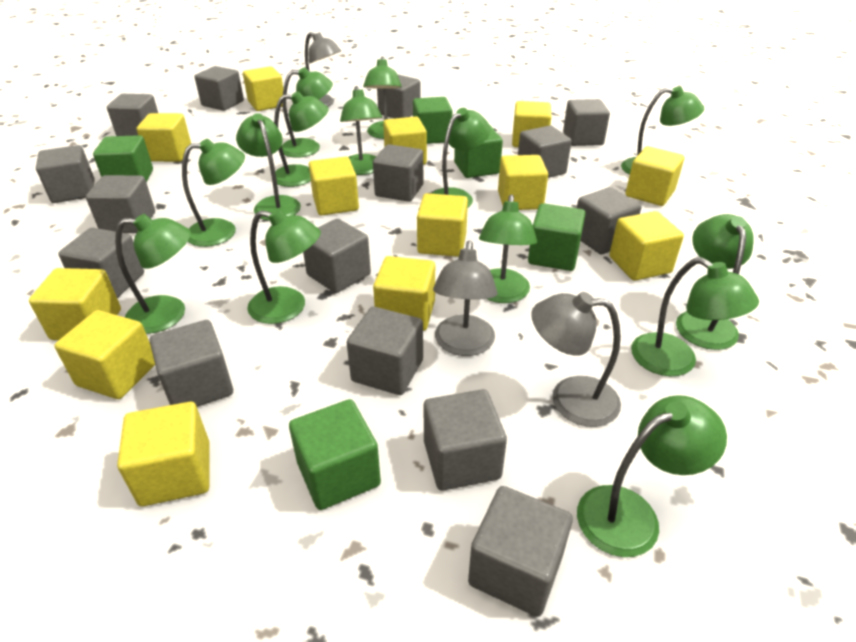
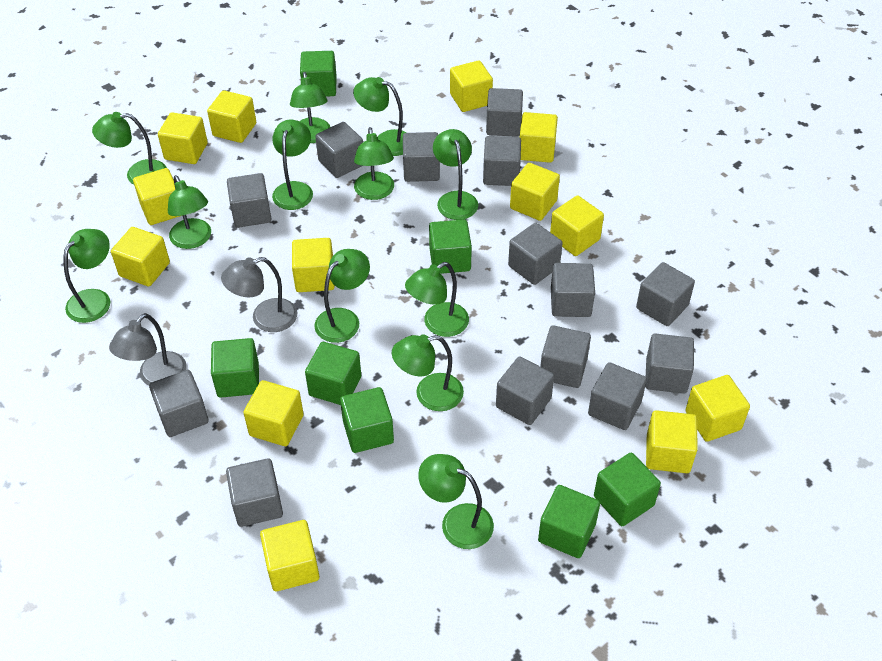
green cube: 5 -> 7
green lamp: 14 -> 12
grey cube: 15 -> 14
grey lamp: 3 -> 2

